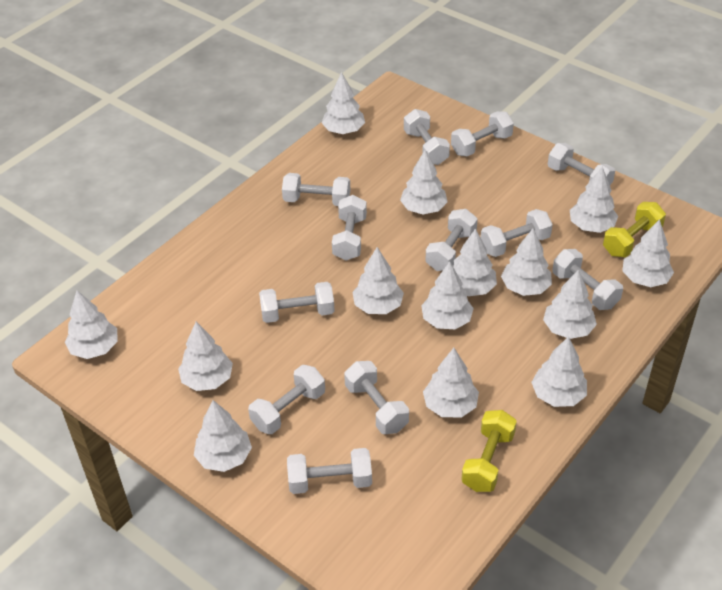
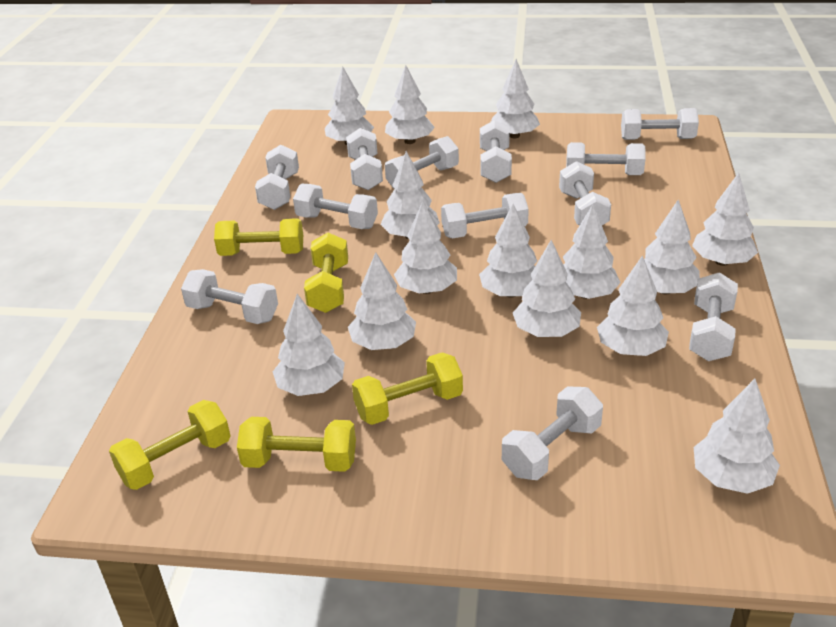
yellow dumbbell: 2 -> 5

